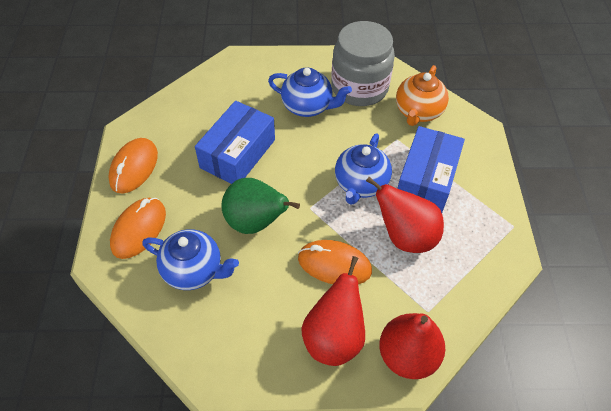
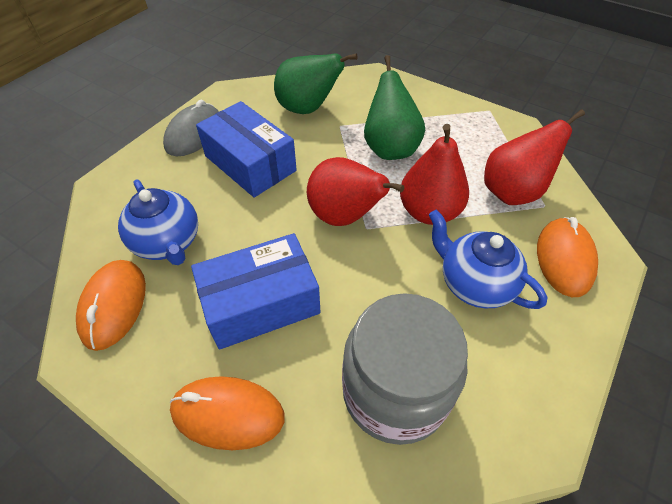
blue teapot: 3 -> 2
green pear: 1 -> 2
grey mouse: 0 -> 1
orange teapot: 1 -> 0

